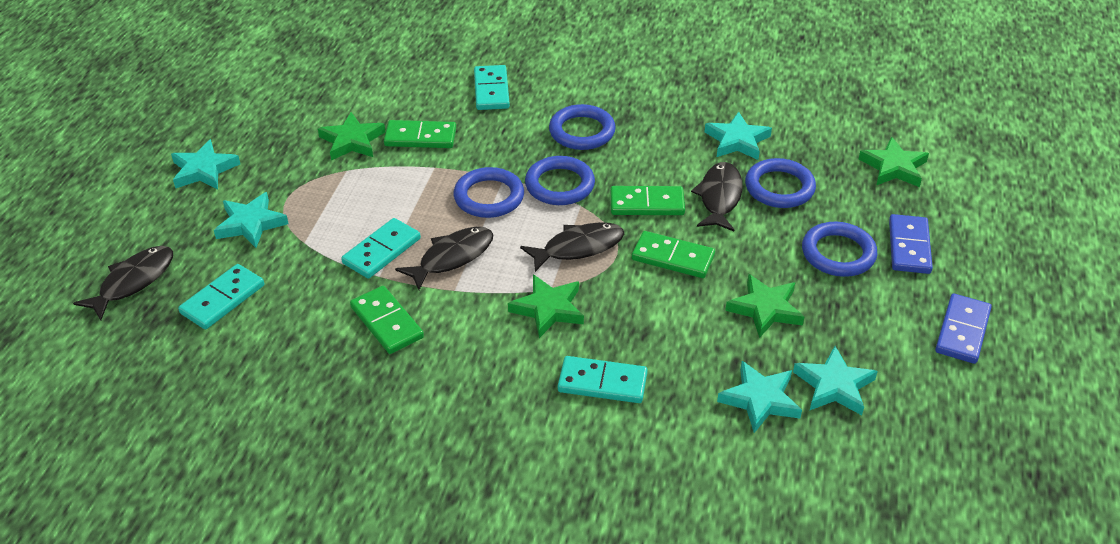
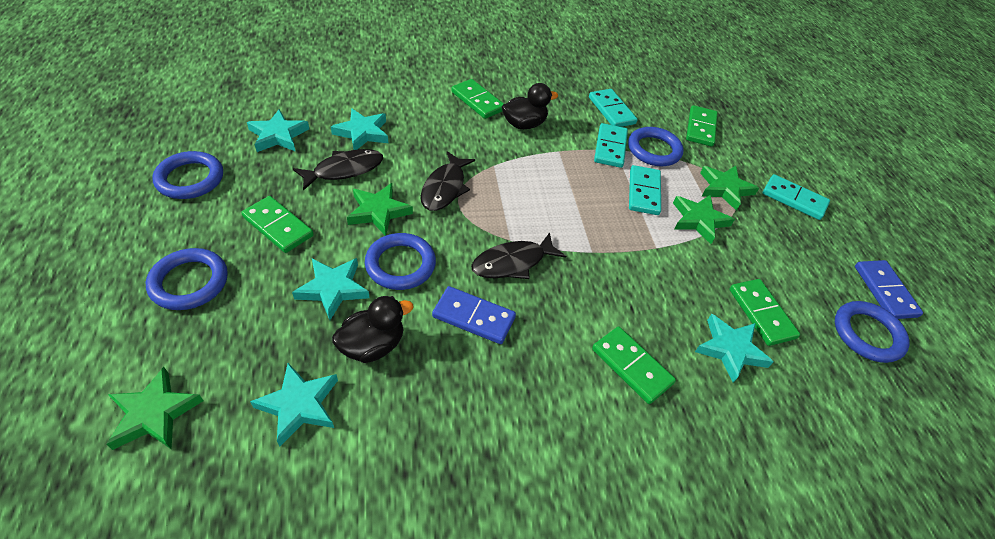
black duck: 0 -> 2
black fish: 4 -> 3
green domino: 4 -> 5

